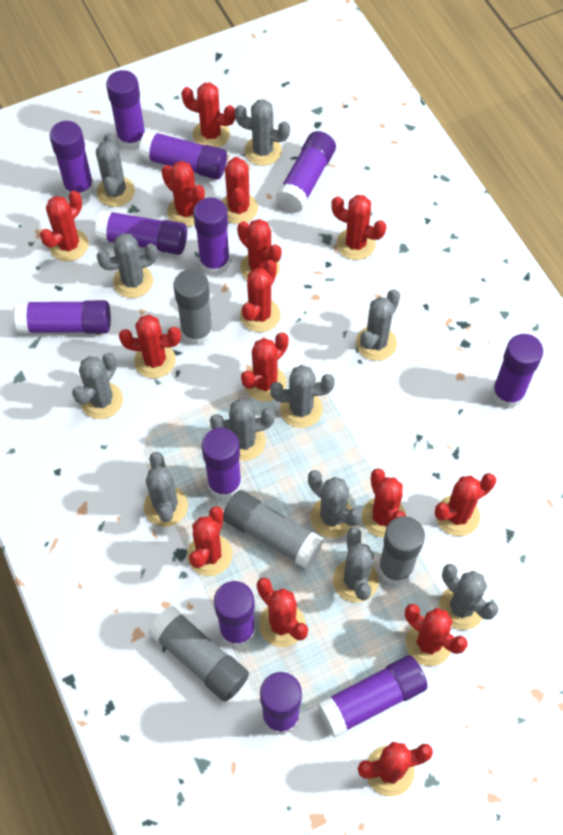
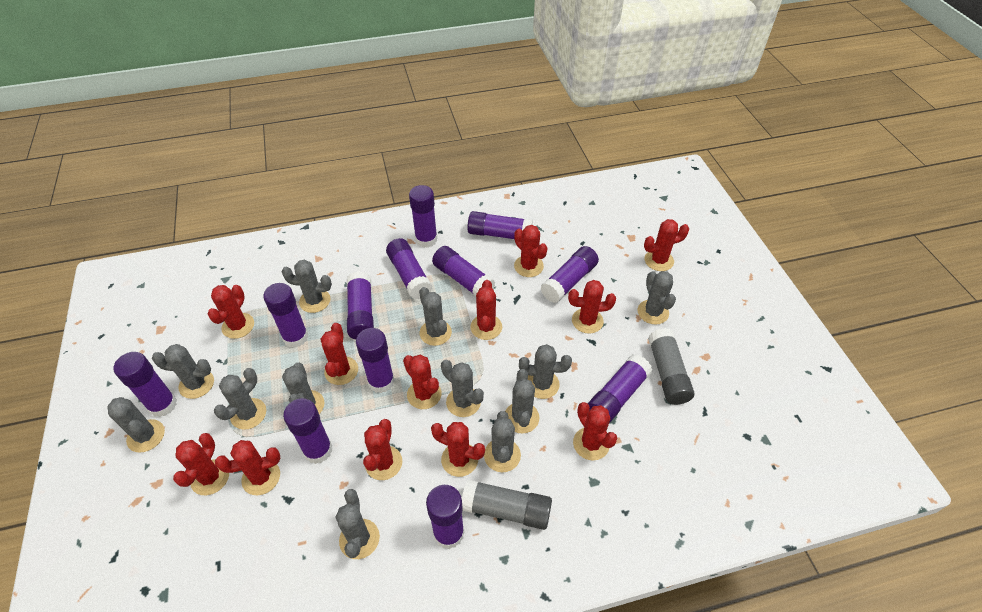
grey cactus: 11 -> 12
grey glue stick: 4 -> 2
red cactus: 15 -> 12

